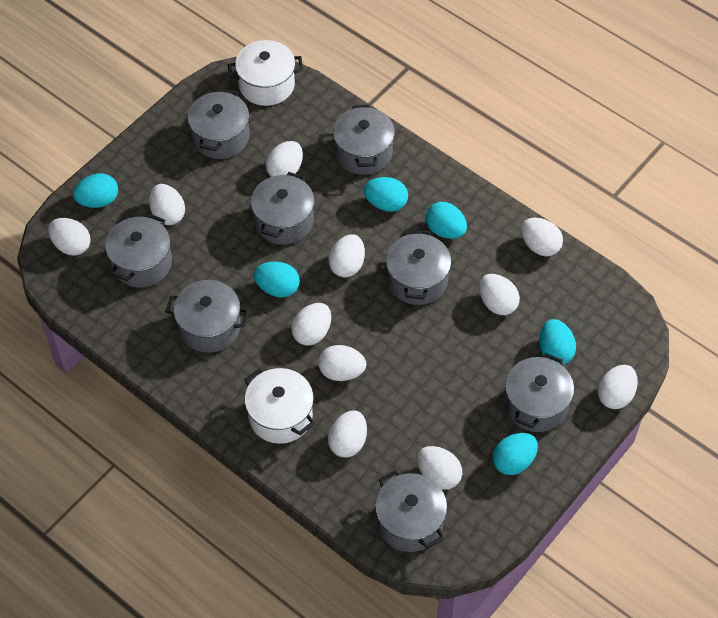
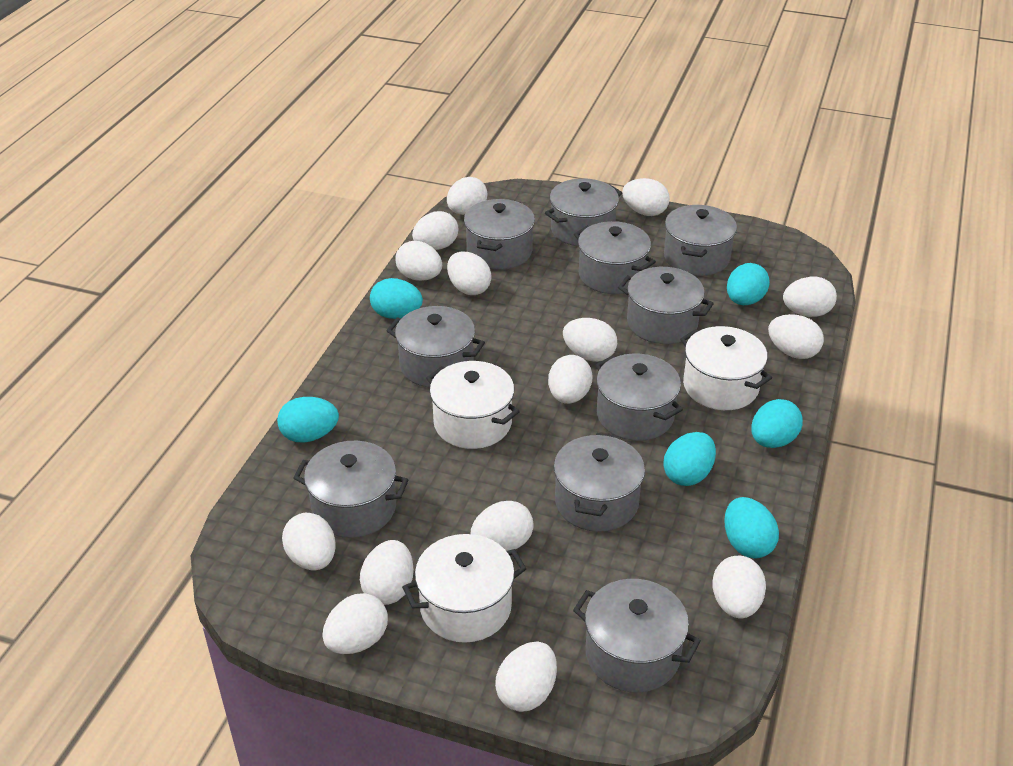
grey pot: 8 -> 10
white egg: 11 -> 15
white pot: 2 -> 3

